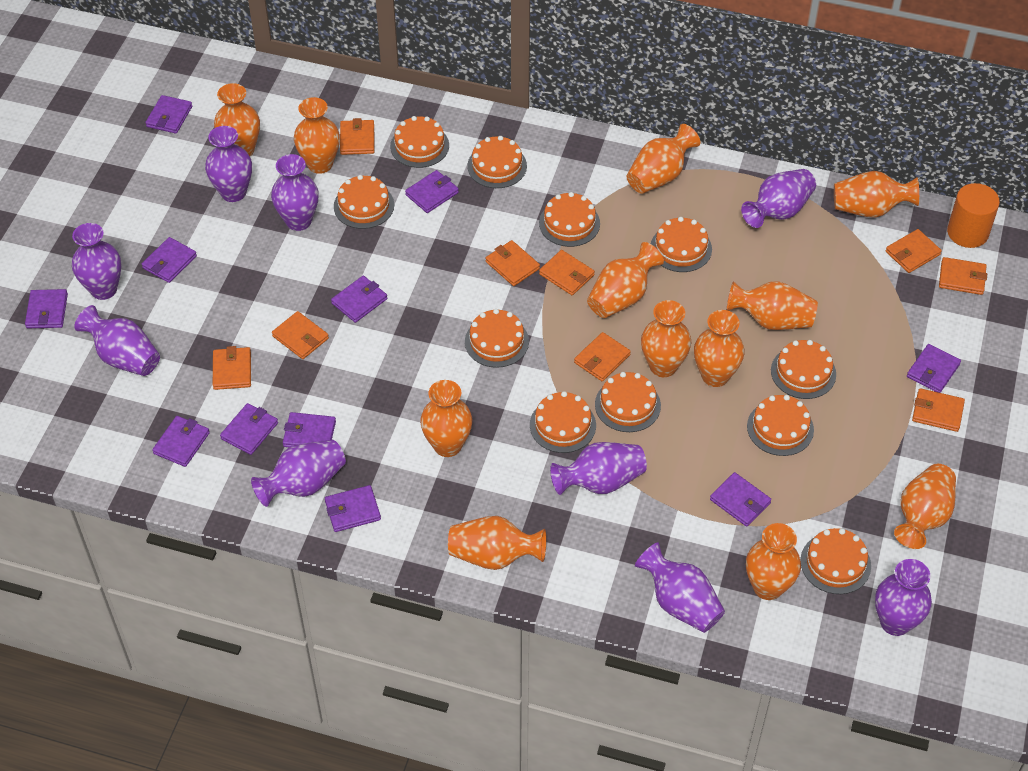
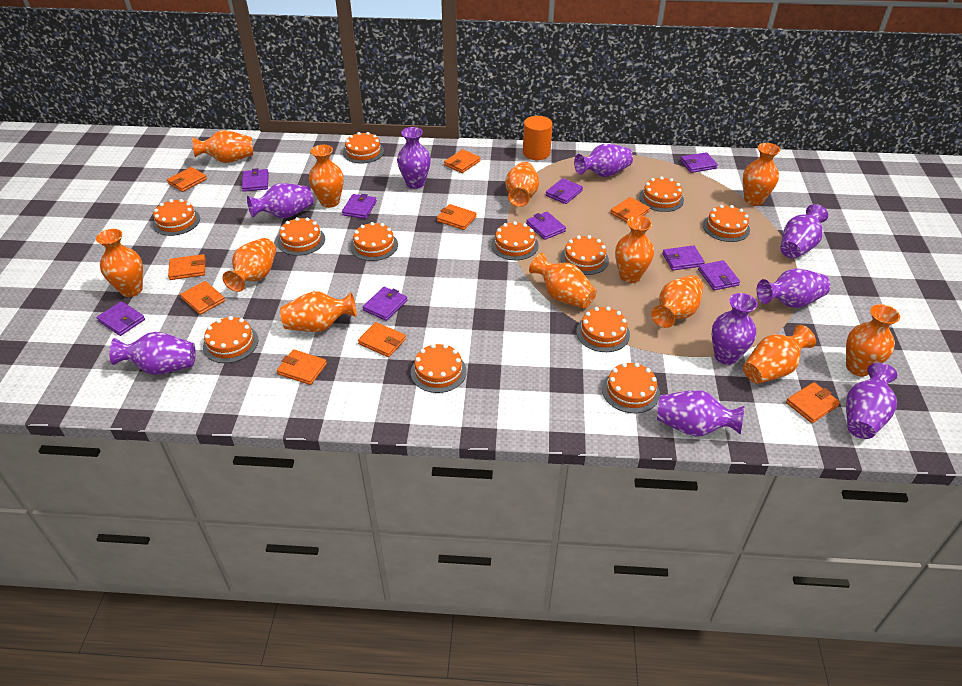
orange cake: 11 -> 12
purple wallet: 11 -> 9

